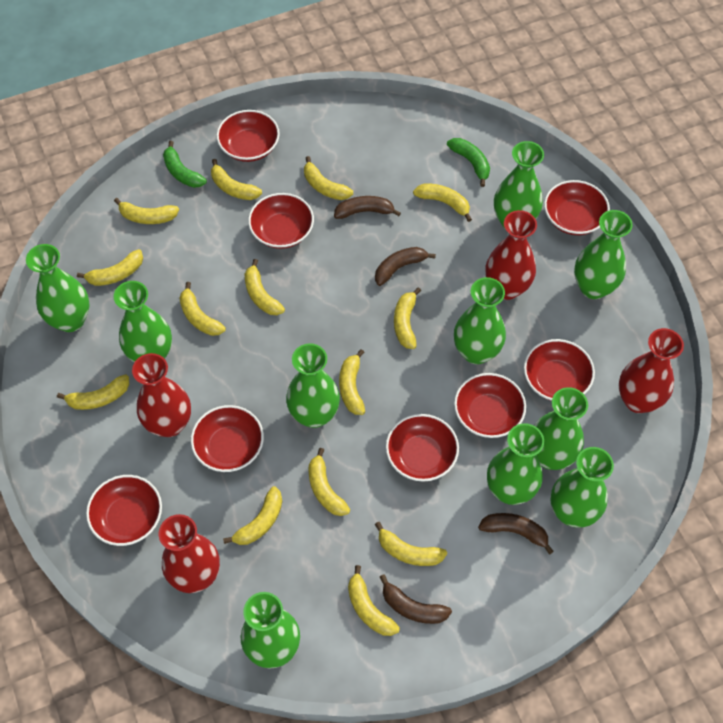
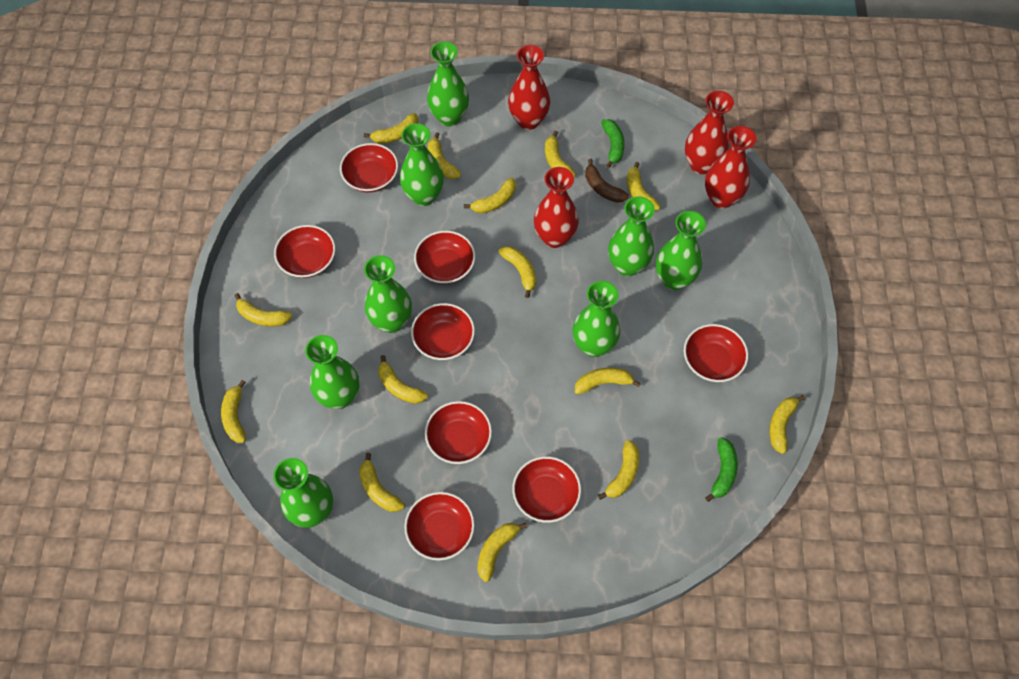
brown banana: 4 -> 1
green vase: 10 -> 8

